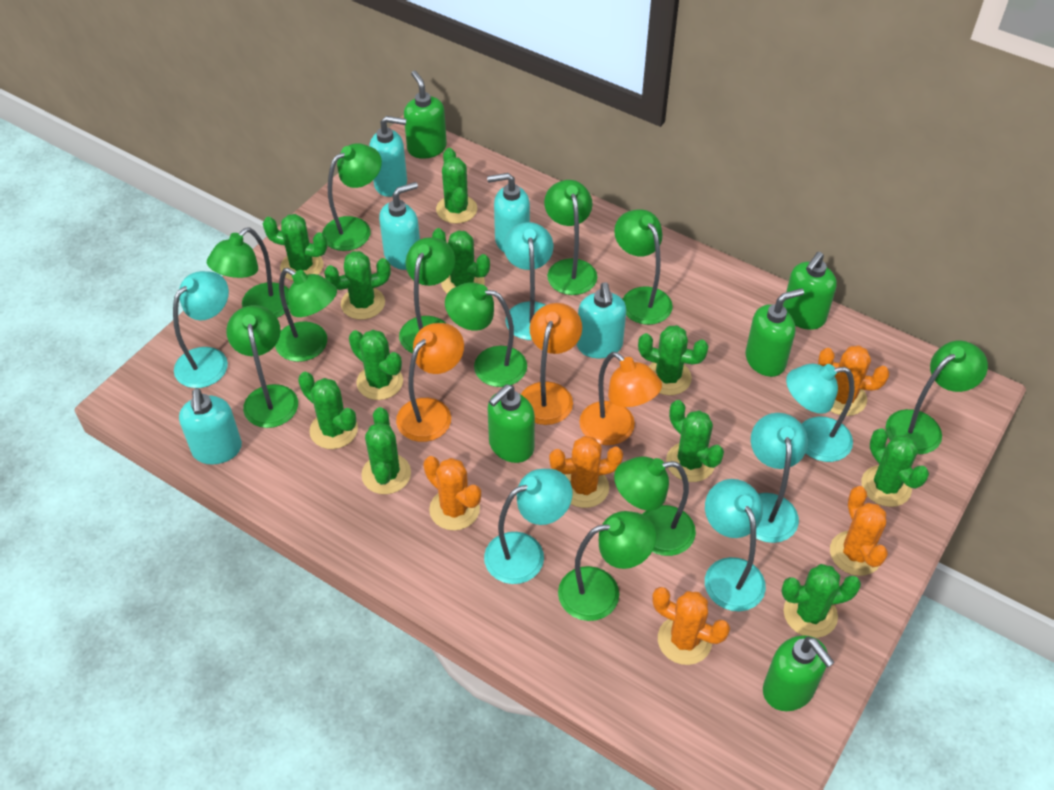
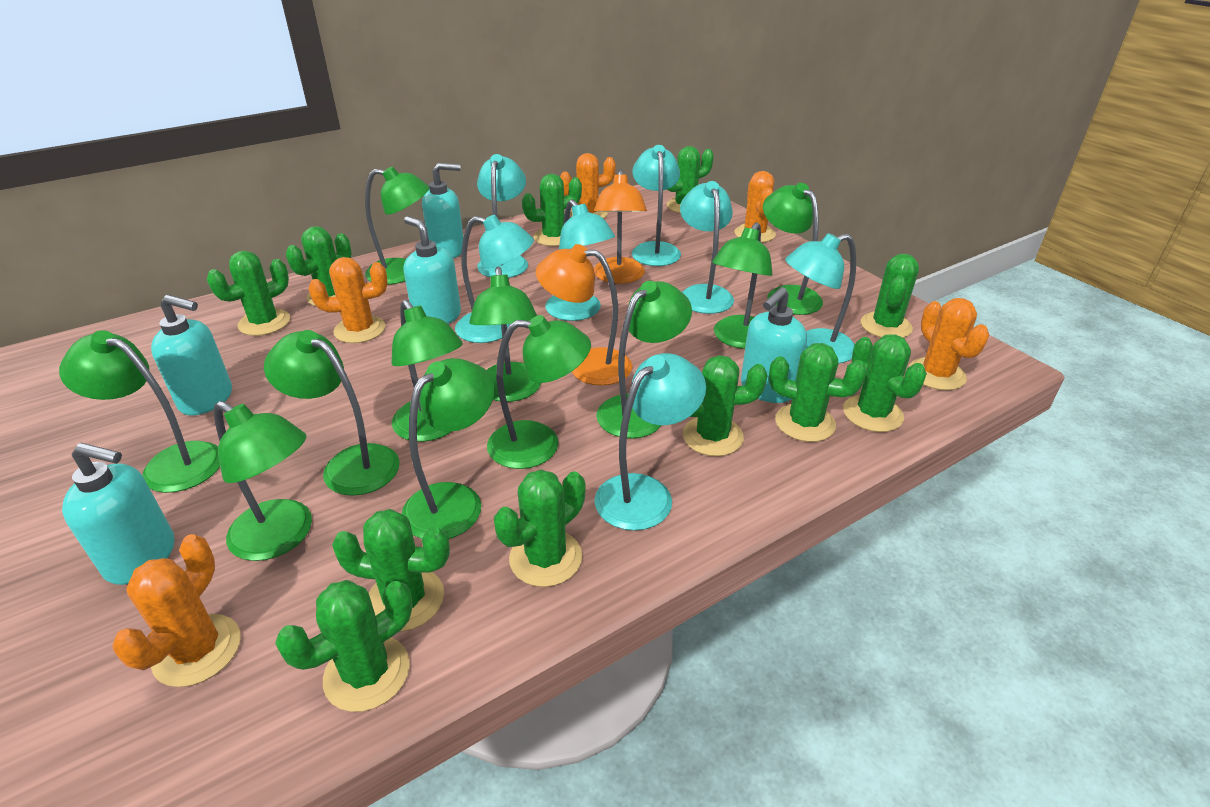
green soap dispenser: 5 -> 0
orange lamp: 3 -> 2
turquoise lamp: 6 -> 7

